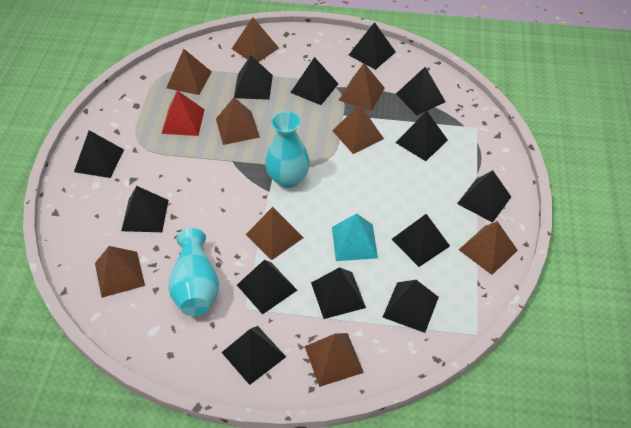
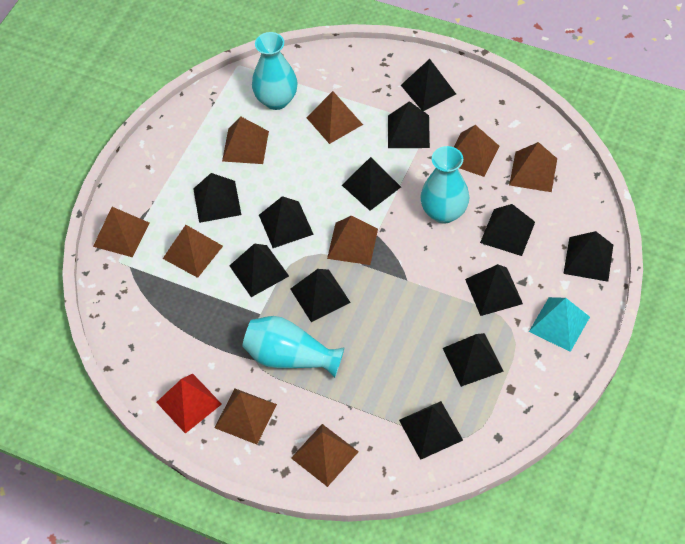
black pyramid: 13 -> 12
turquoise vase: 2 -> 3

